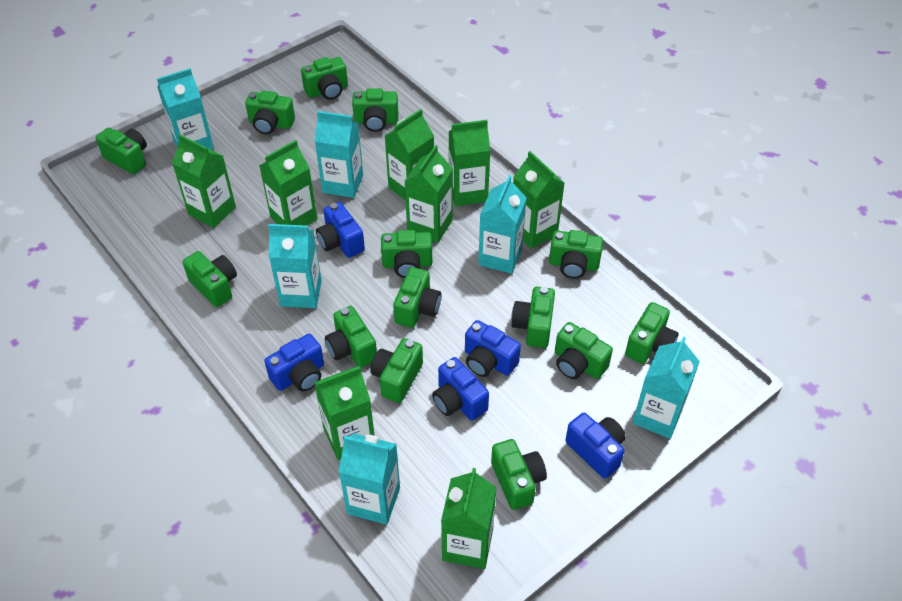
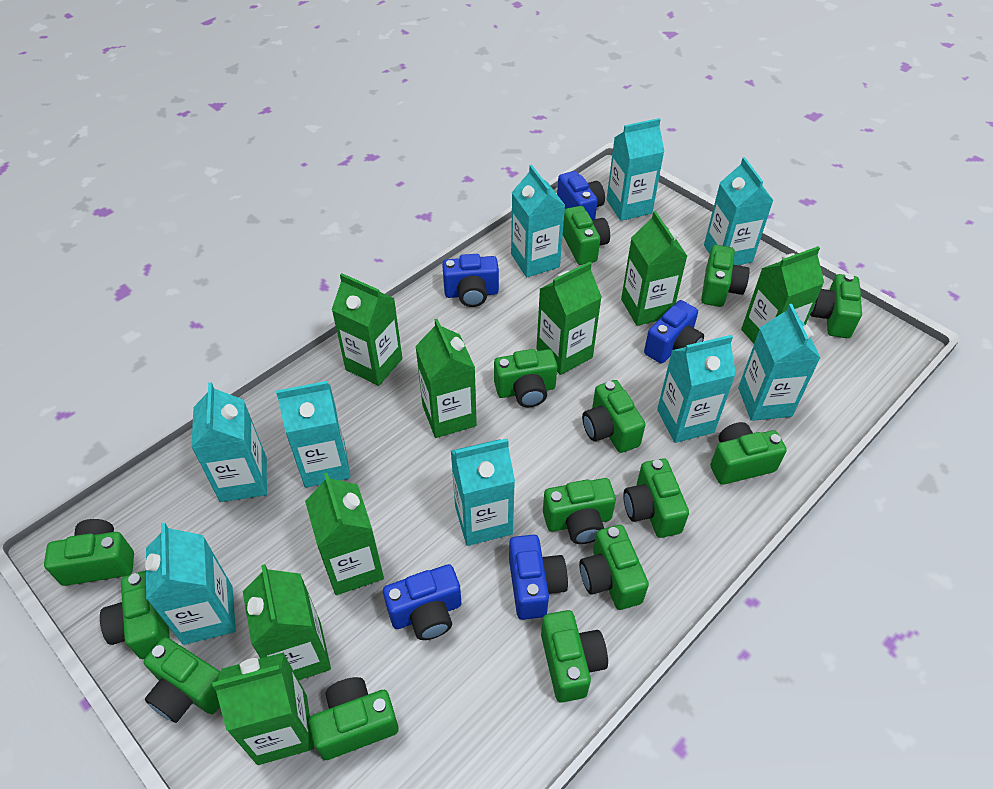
turquoise carton: 6 -> 9

